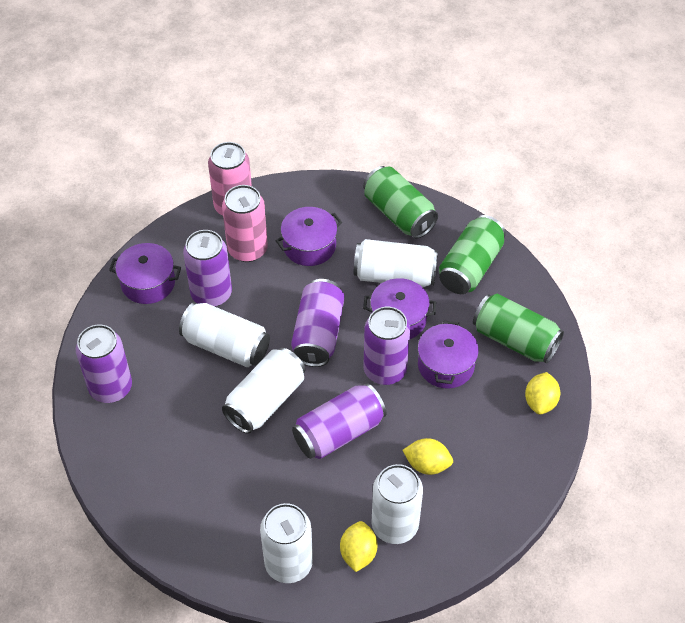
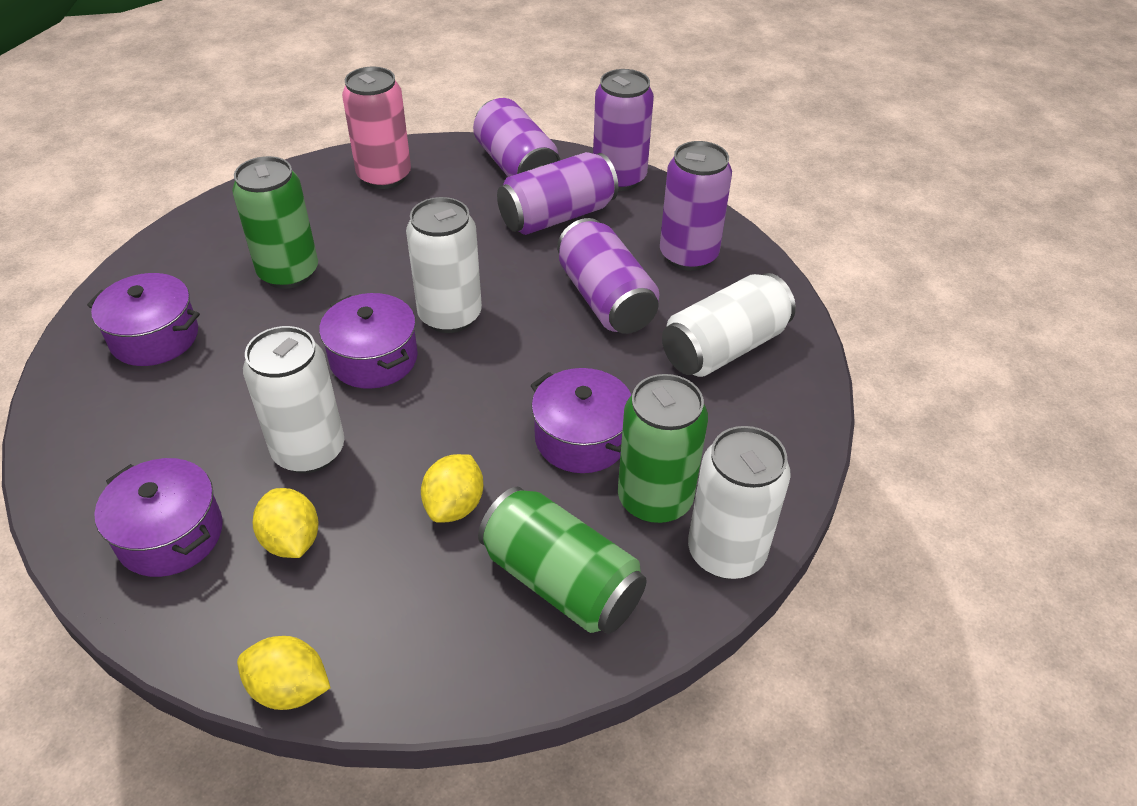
pink can: 2 -> 1
white can: 5 -> 4

